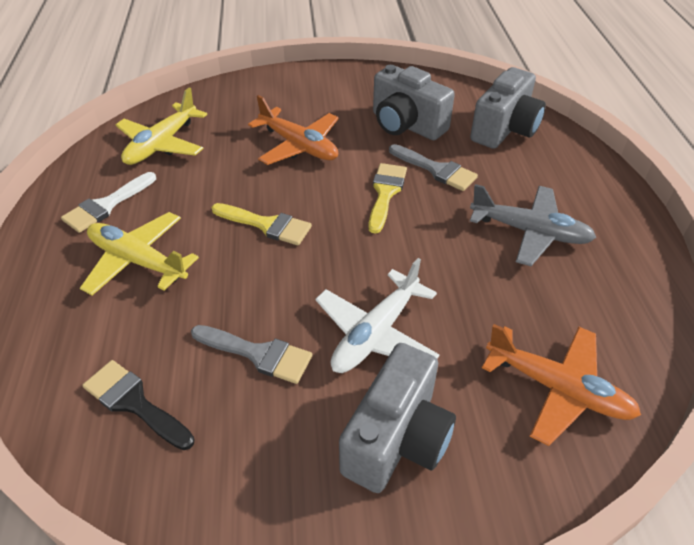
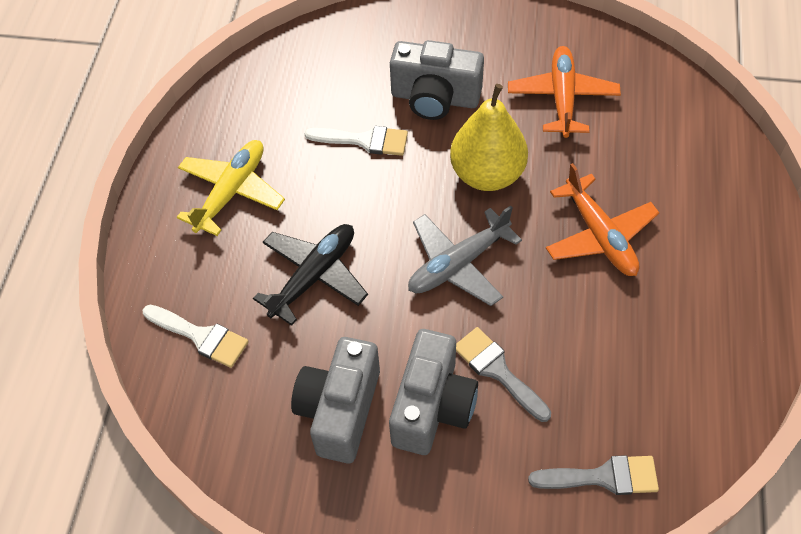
black brush: 1 -> 0
black plane: 0 -> 1
white brush: 1 -> 2
white plane: 1 -> 0
yellow brush: 2 -> 0
yellow pear: 0 -> 1
yellow plane: 2 -> 1

